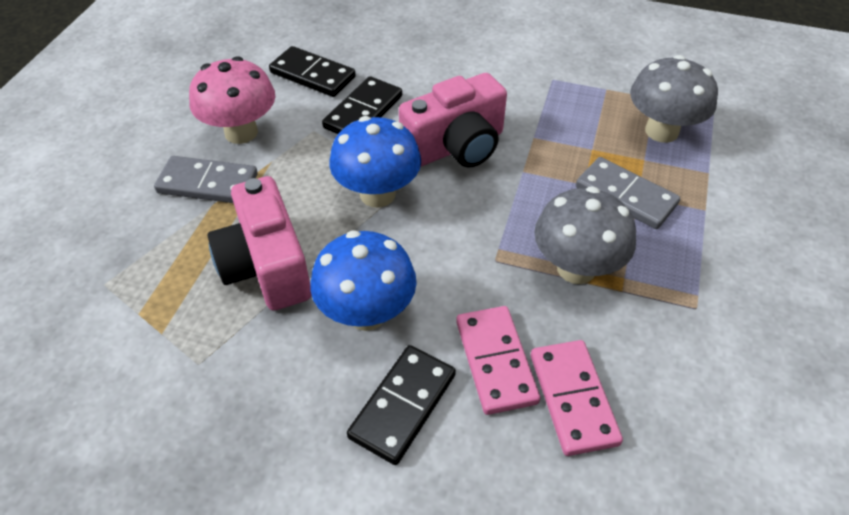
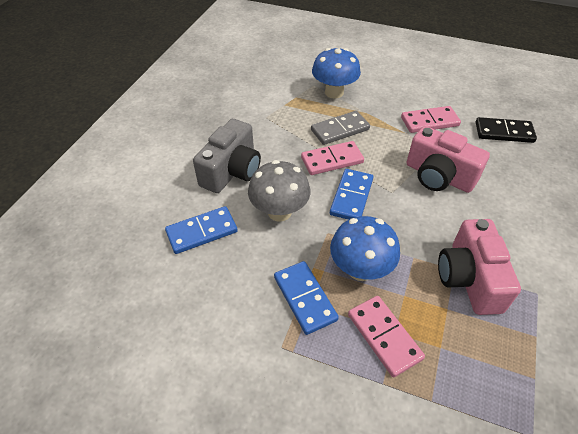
black domino: 3 -> 1
blue domino: 0 -> 3
grey camera: 0 -> 1
grey domino: 2 -> 1
grey mushroom: 2 -> 1
pink domino: 2 -> 3
pink mushroom: 1 -> 0

